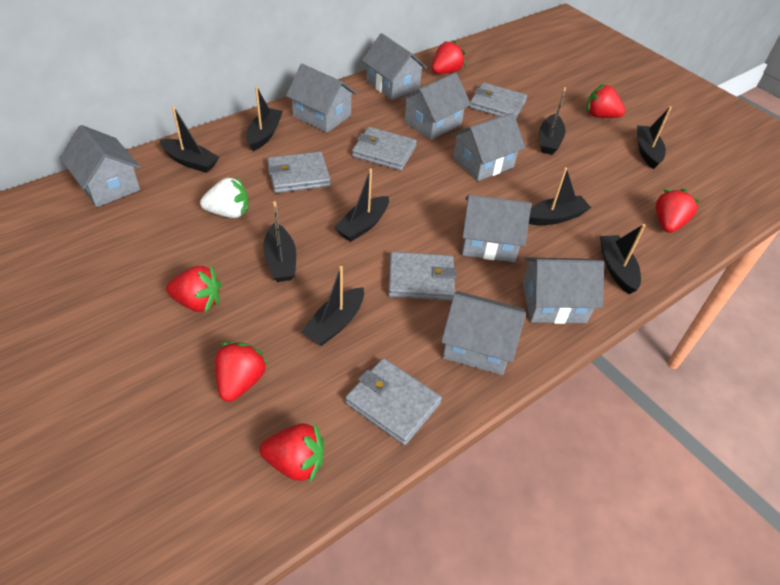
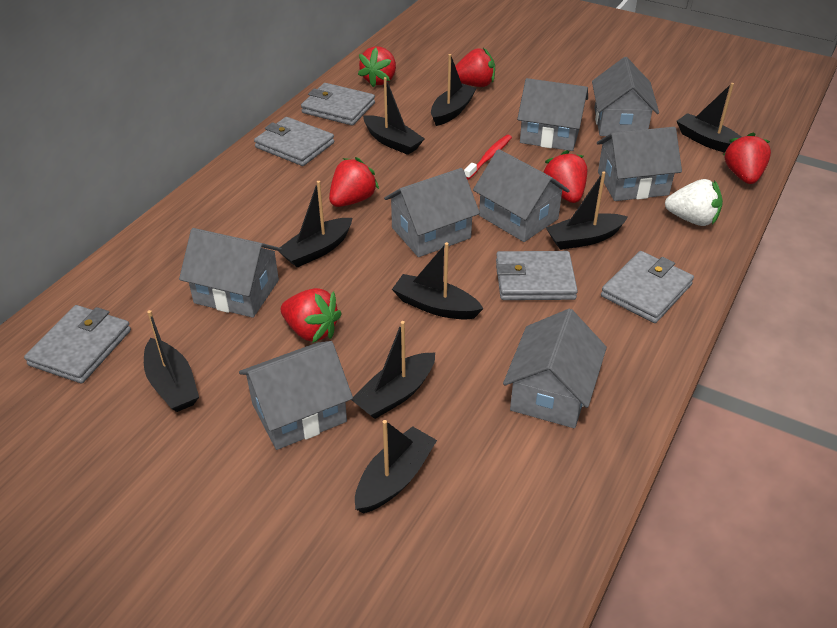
red toothbrush: 0 -> 1

